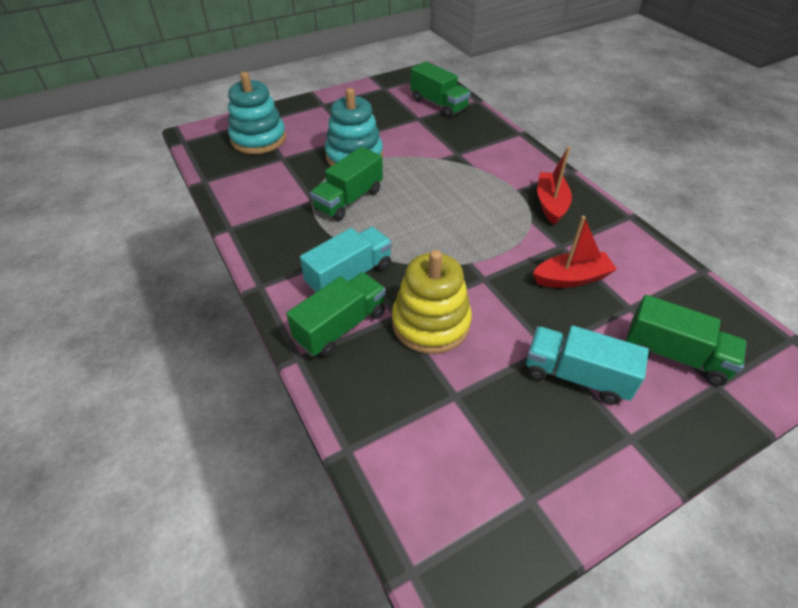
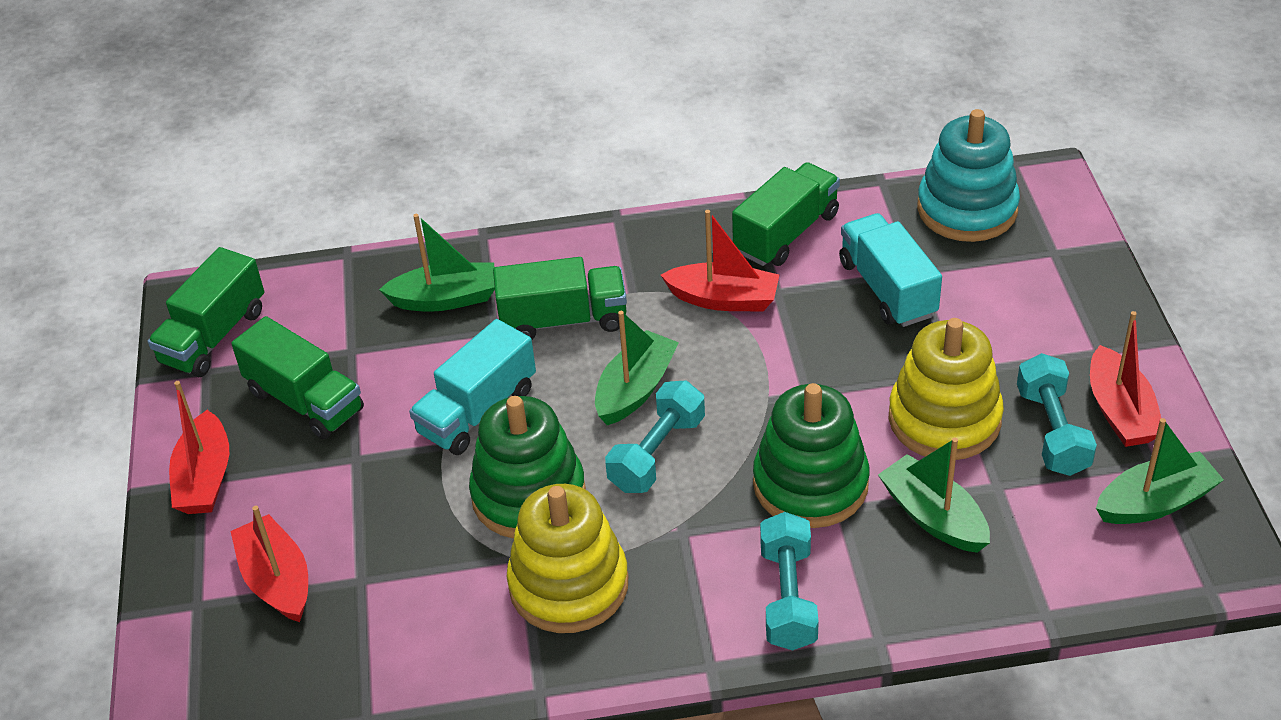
green boat: 0 -> 4
green stacking toy: 0 -> 2
red boat: 2 -> 4
turquoise dumbbell: 0 -> 3
turquoise stacking toy: 2 -> 1
yellow stacking toy: 1 -> 2

